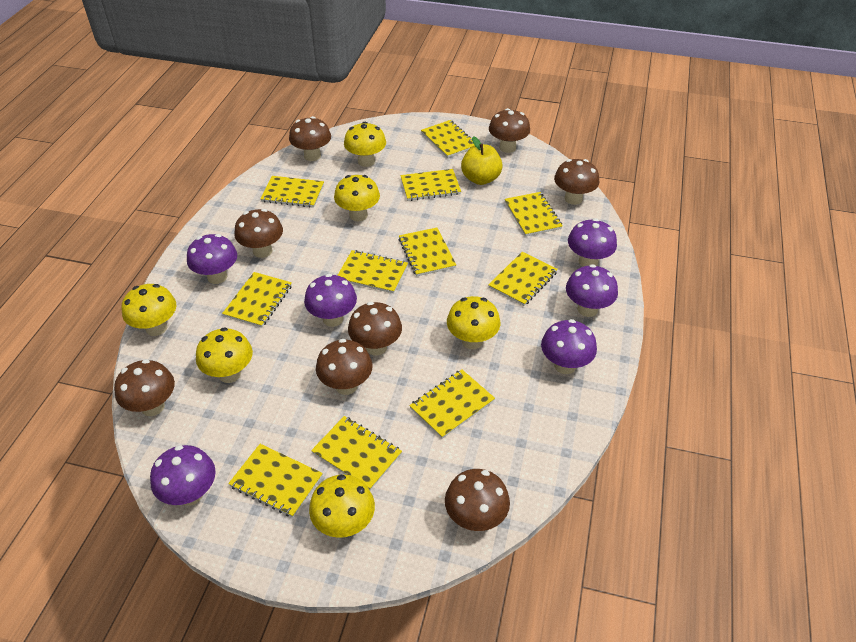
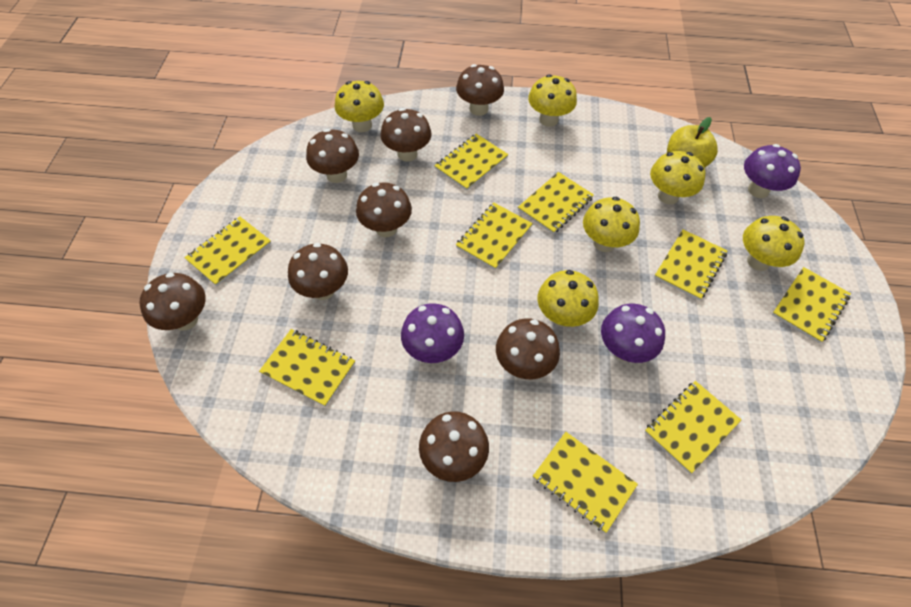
purple mushroom: 6 -> 3
yellow notebook: 11 -> 9

